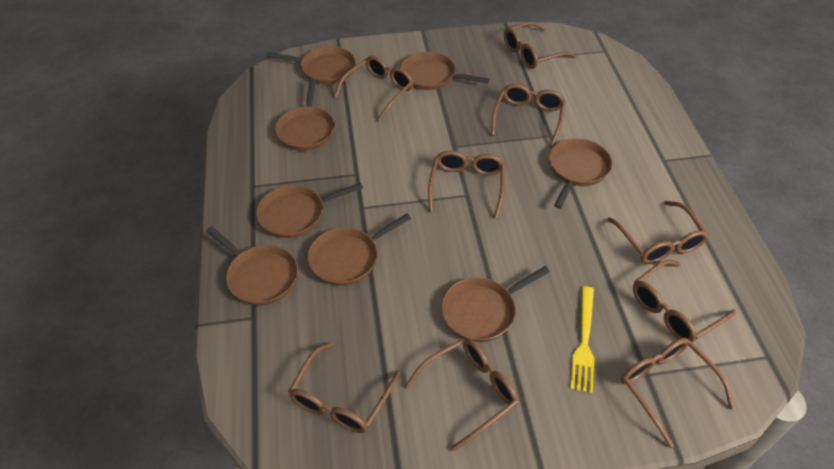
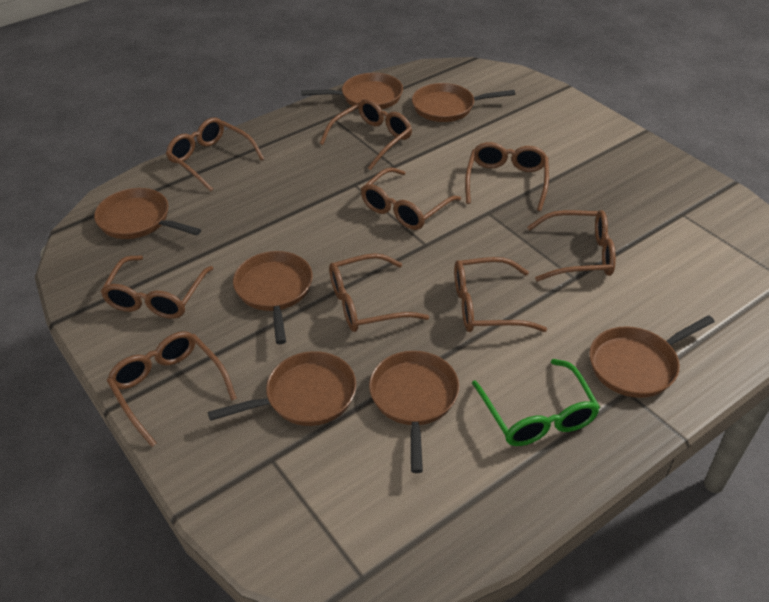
brown pan: 8 -> 7
green glasses: 0 -> 1
yellow fork: 1 -> 0

